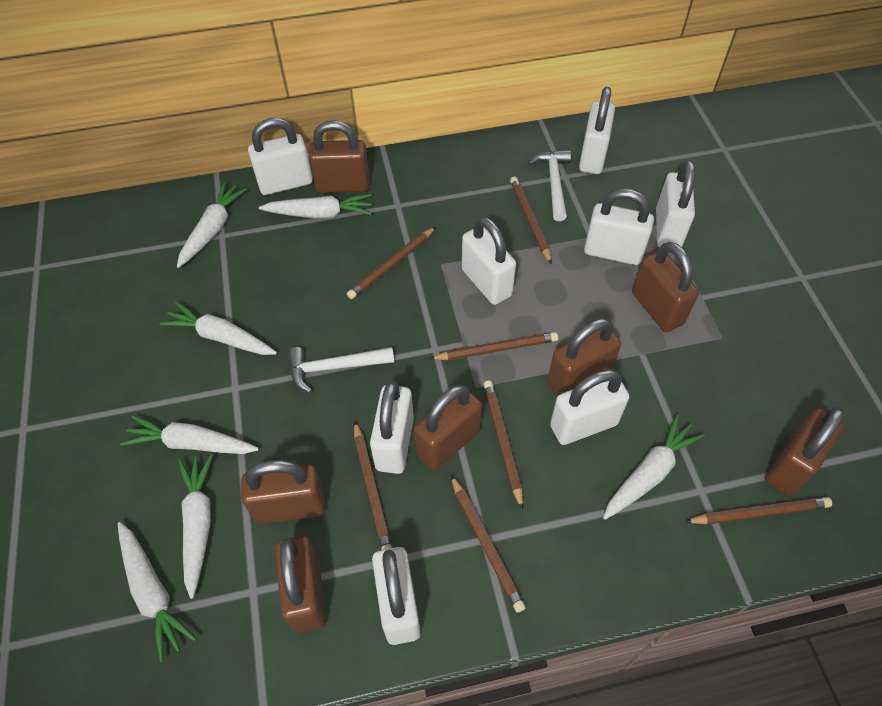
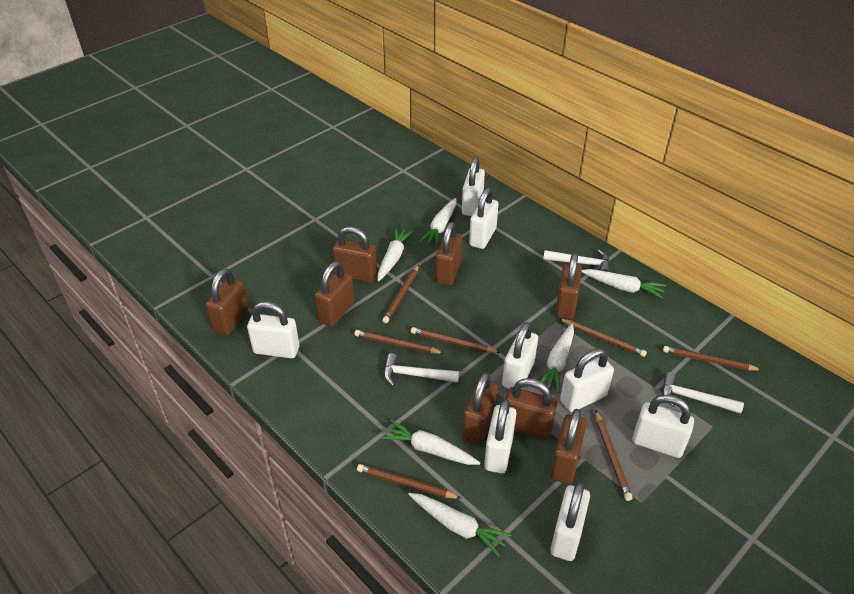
brown padlock: 7 -> 8
white carrot: 7 -> 6
white hammer: 2 -> 3

